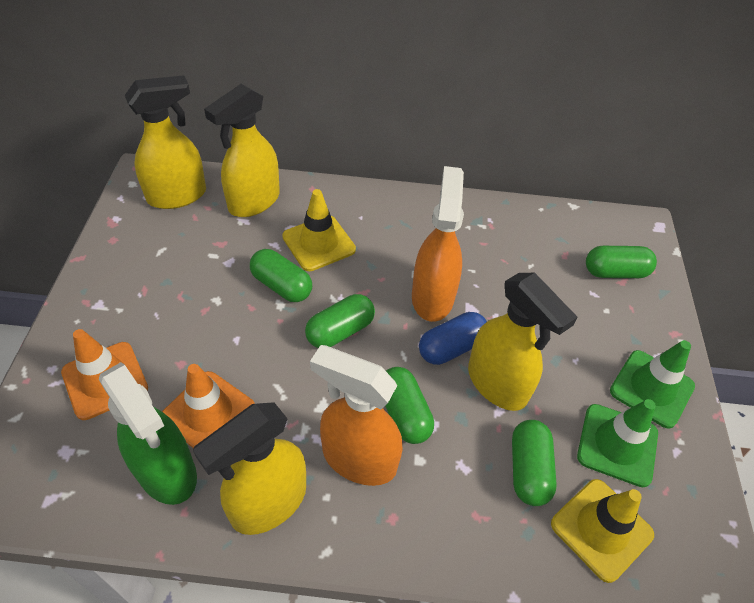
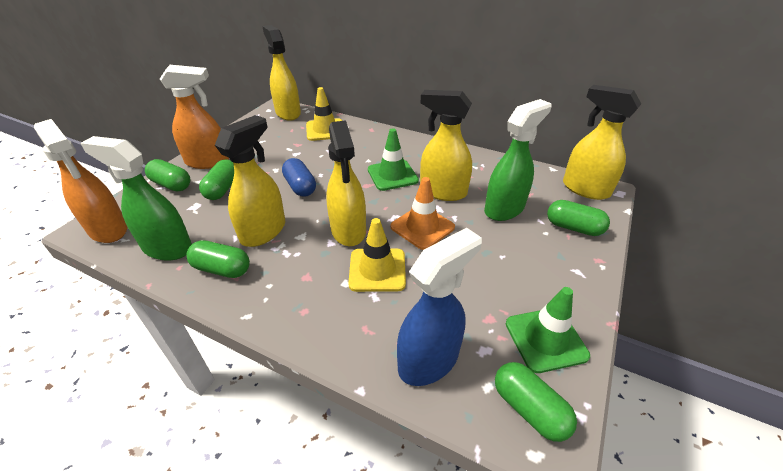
blue spray bottle: 0 -> 1
green spray bottle: 1 -> 2
orange traffic cone: 2 -> 1
yellow spray bottle: 4 -> 5

